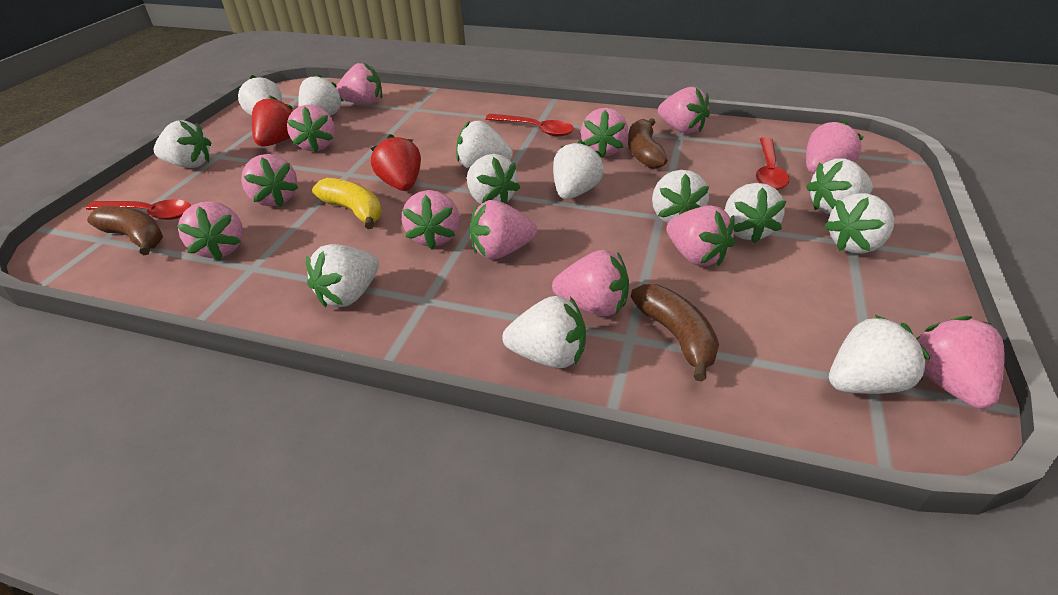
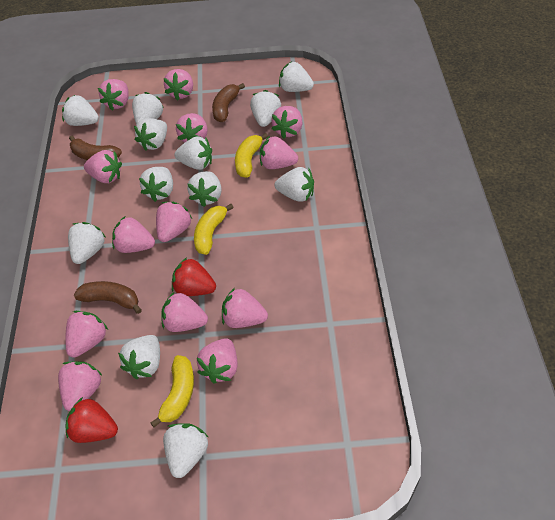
pink strawberry: 12 -> 13
red spoon: 3 -> 0
white strawberry: 13 -> 12
yellow banana: 1 -> 3

